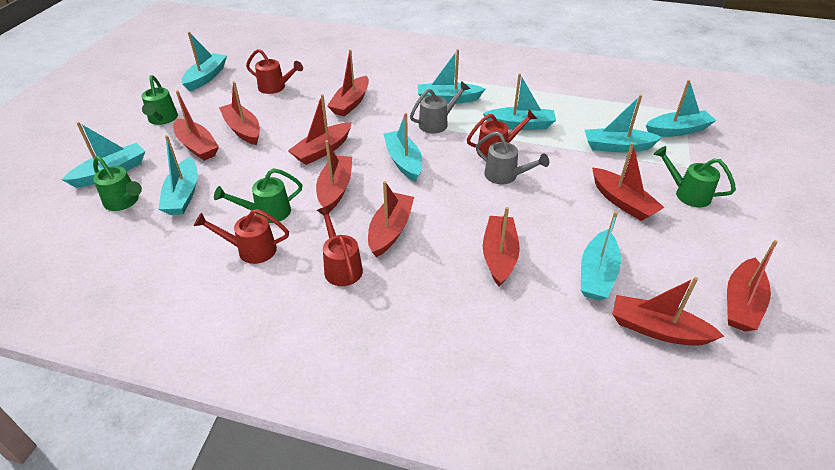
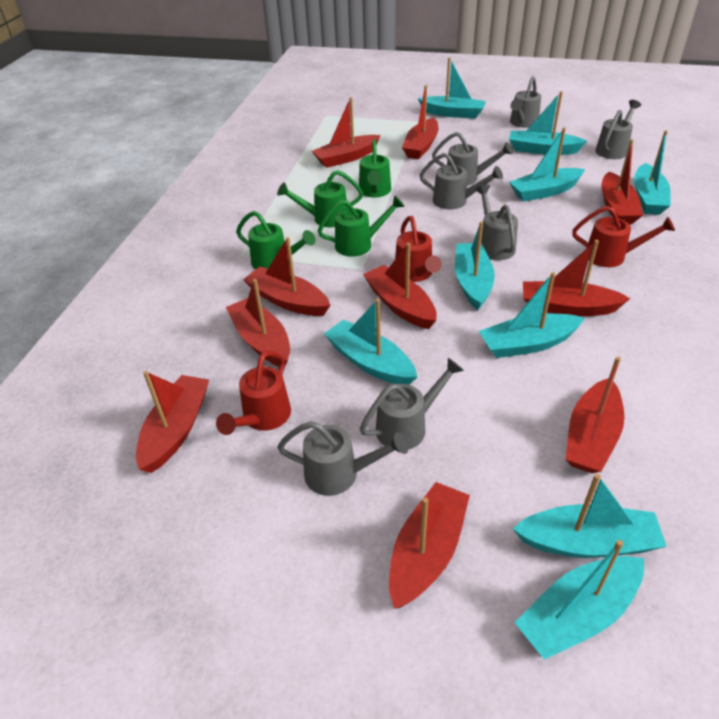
grey watering can: 2 -> 7
red watering can: 4 -> 3

